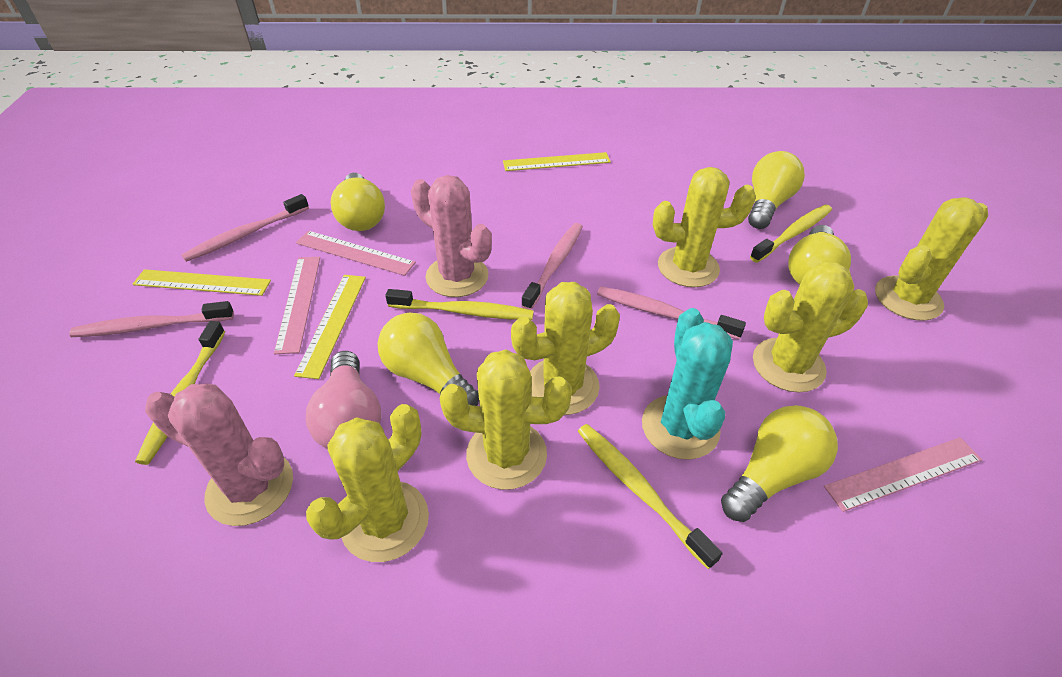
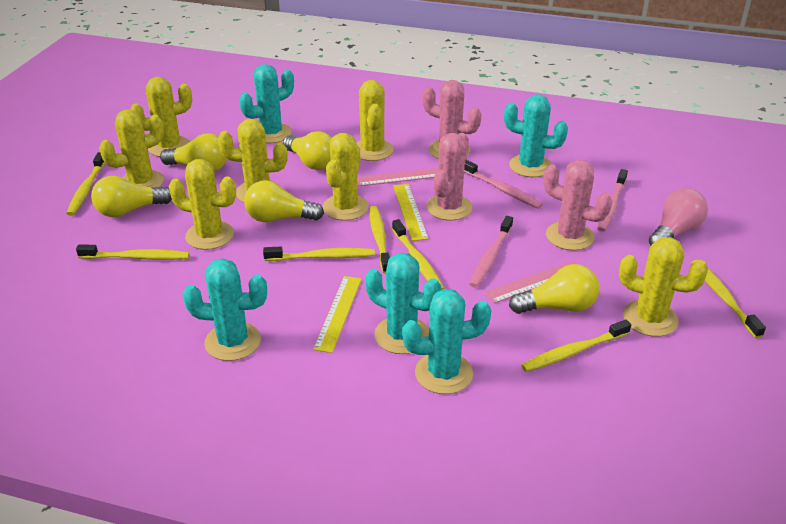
pink cactus: 2 -> 3
pink ruler: 3 -> 2
pink toothbrush: 4 -> 3
turquoise cactus: 1 -> 5
yellow cactus: 6 -> 7
yellow ruler: 3 -> 2
yellow toothbrush: 4 -> 7

